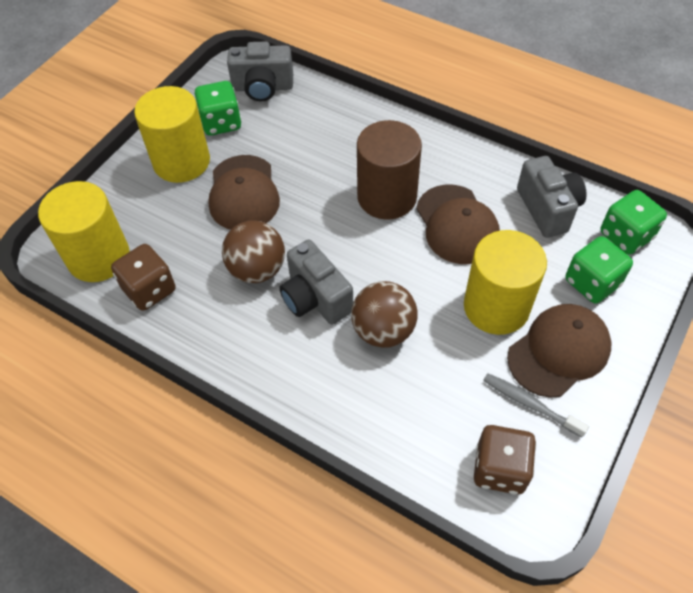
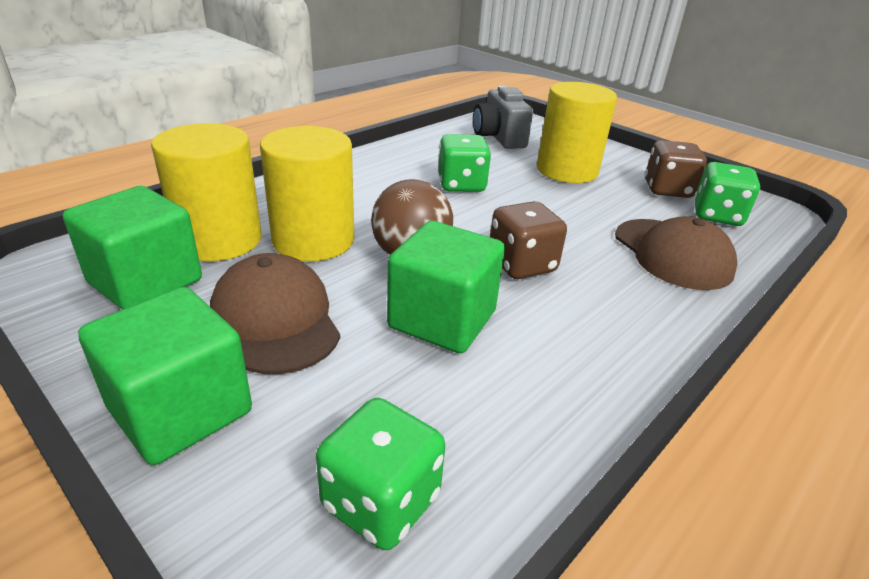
brown ball: 2 -> 1
brown cap: 3 -> 2
brown cylinder: 1 -> 0
green cube: 0 -> 3
grey camera: 3 -> 1
grey toothbrush: 1 -> 0

